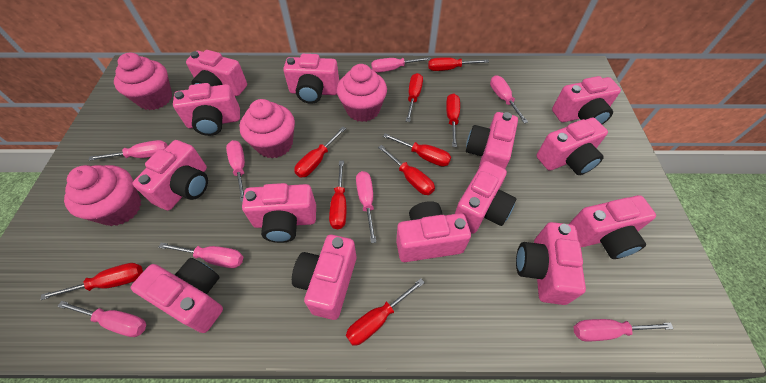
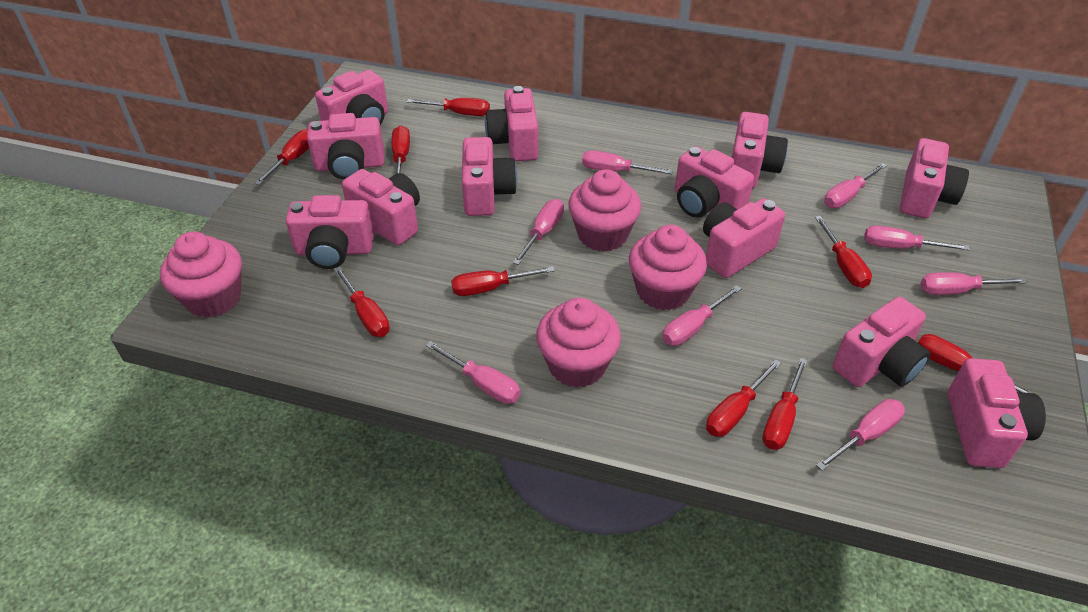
pink camera: 14 -> 12

